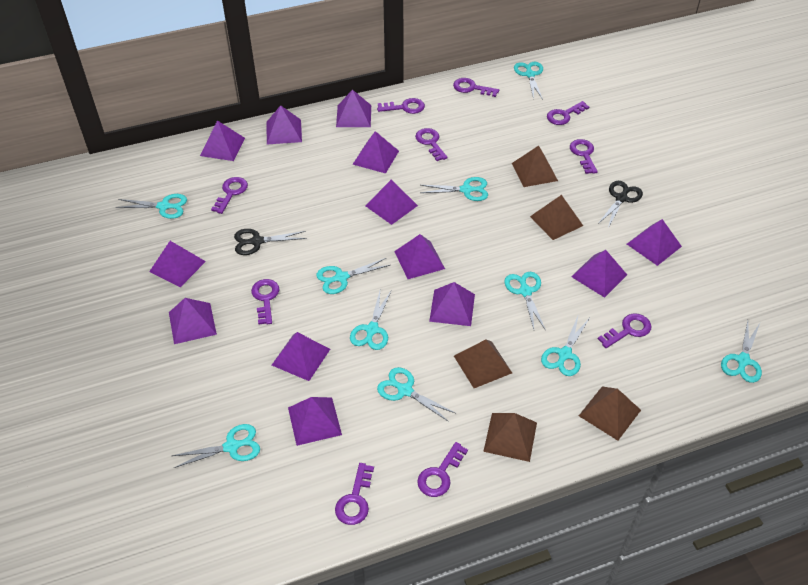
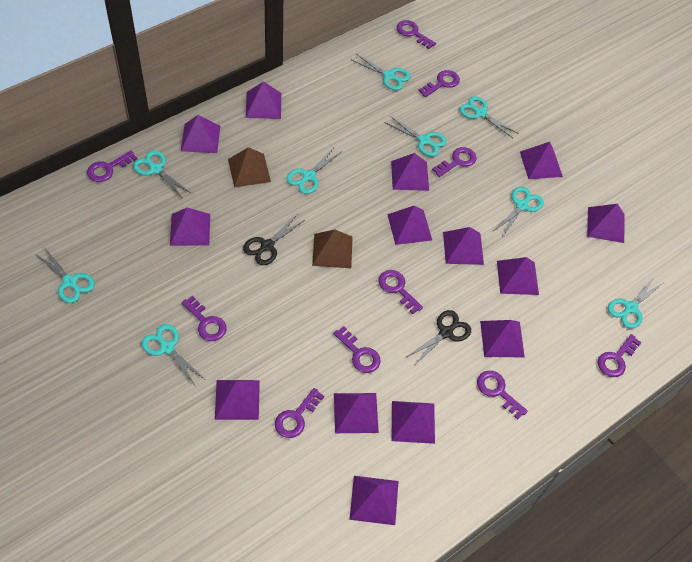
brown pyramid: 5 -> 2
purple pyramid: 13 -> 14
turquoise scissors: 10 -> 9

